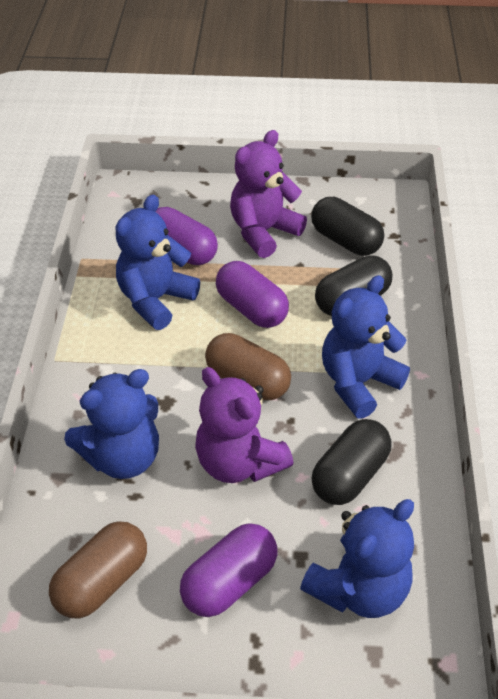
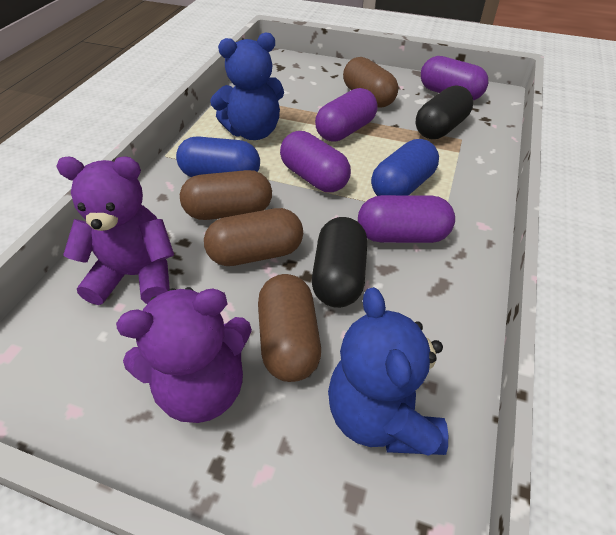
black capsule: 3 -> 2
blue capsule: 0 -> 2
blue teddy bear: 4 -> 2
brown capsule: 2 -> 4
purple capsule: 3 -> 4

